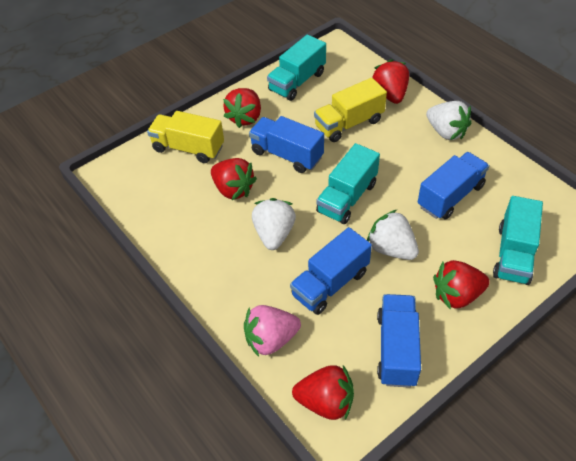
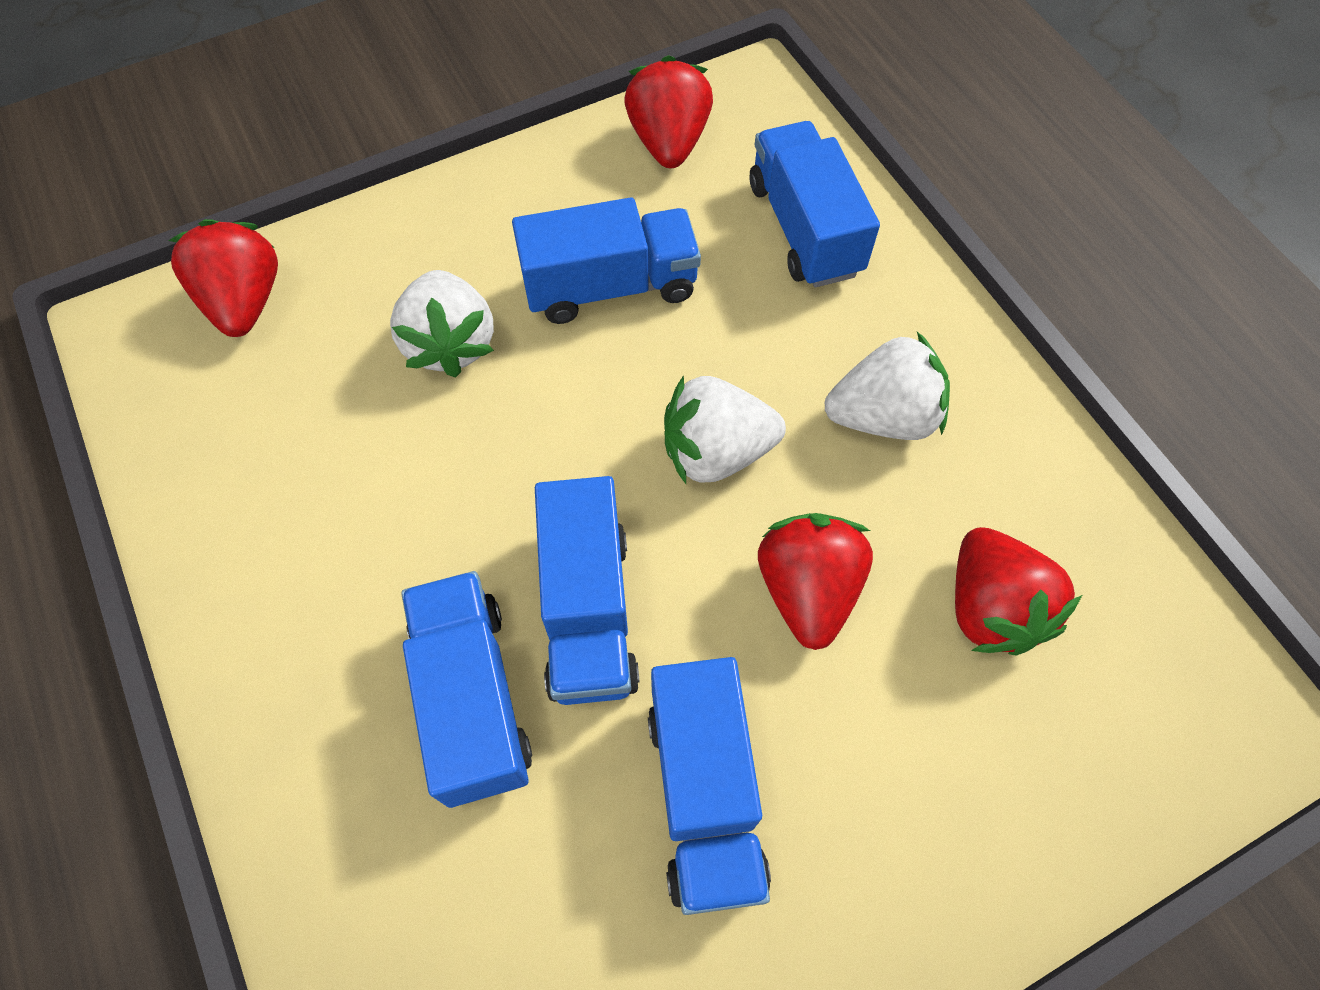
blue truck: 4 -> 5
pink strawberry: 1 -> 0
red strawberry: 5 -> 4
turquoise truck: 3 -> 0
yellow truck: 2 -> 0

